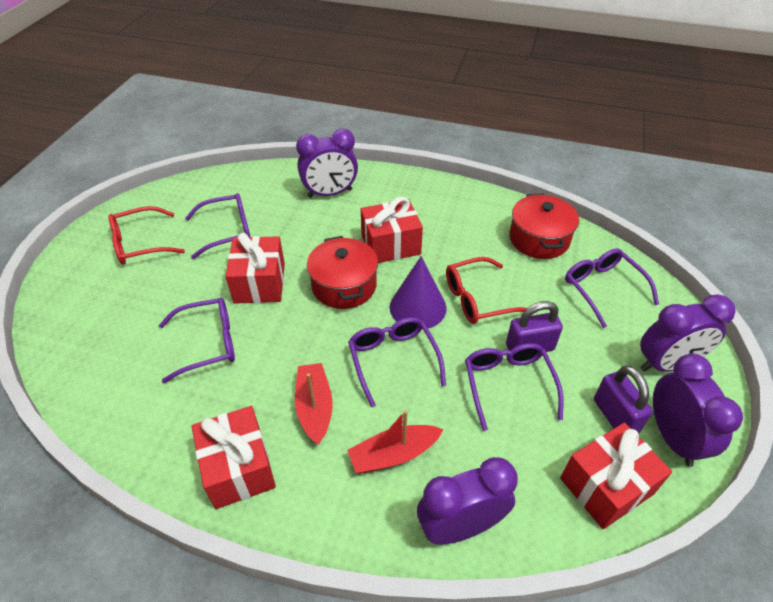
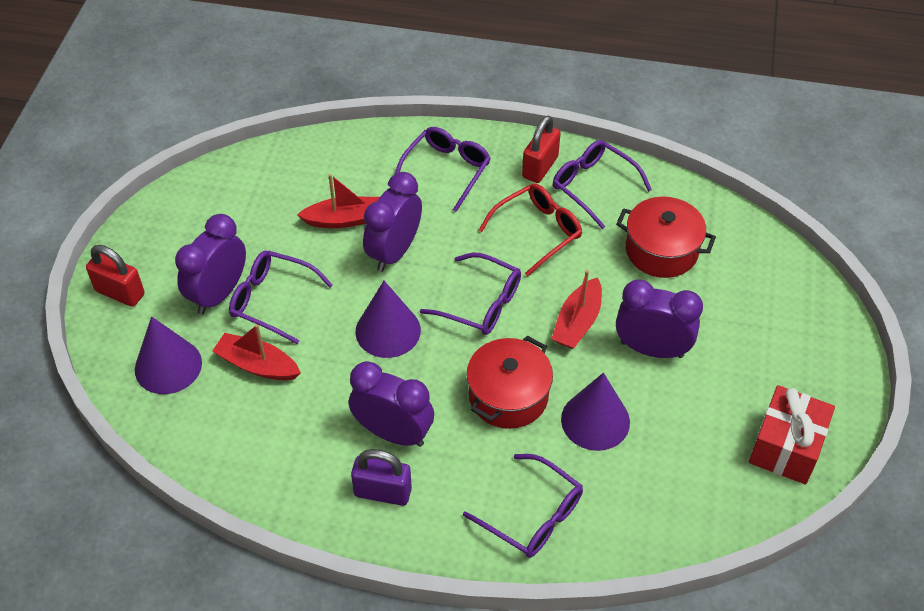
purple cone: 1 -> 3
purple padlock: 2 -> 1
red boat: 2 -> 3
red gift: 4 -> 1
red glasses: 2 -> 1
red padlock: 0 -> 2

